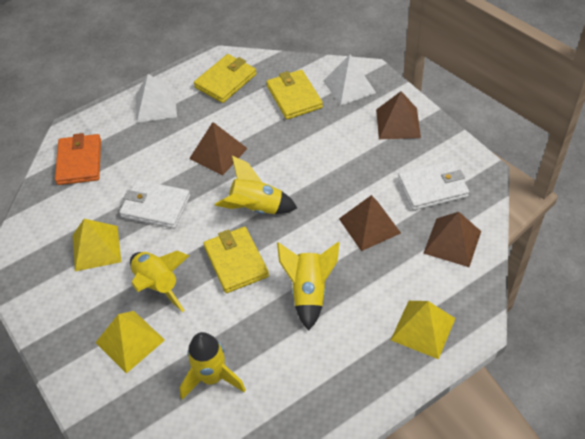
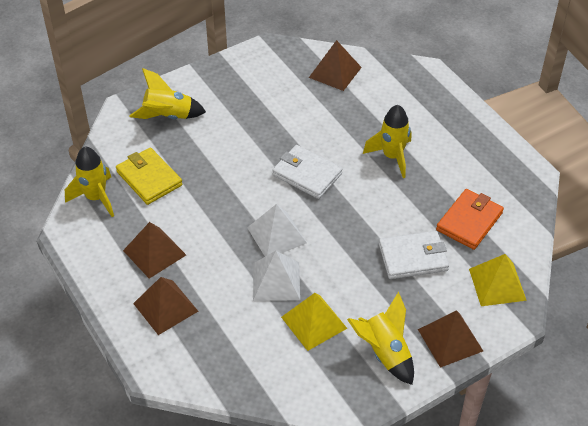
yellow pyramid: 3 -> 2
yellow wallet: 3 -> 1

